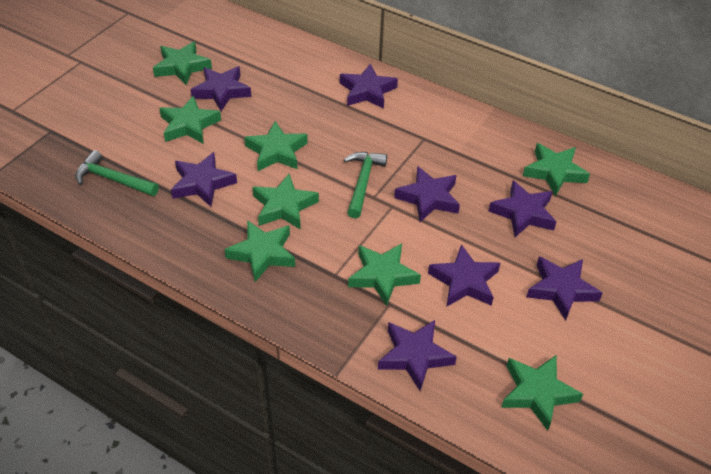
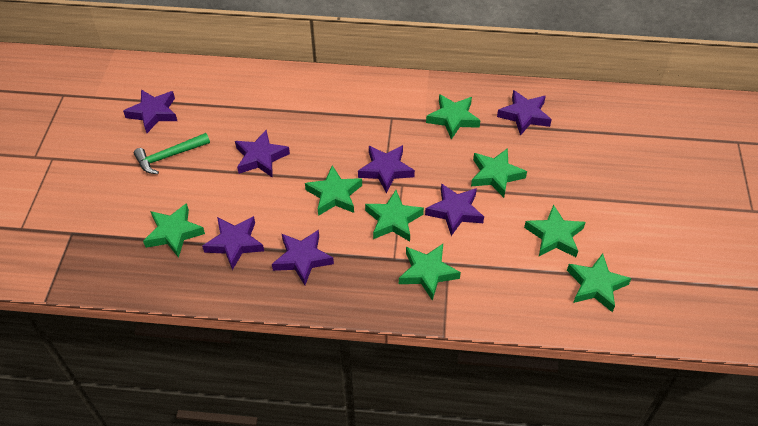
green hammer: 2 -> 1
purple star: 8 -> 7

